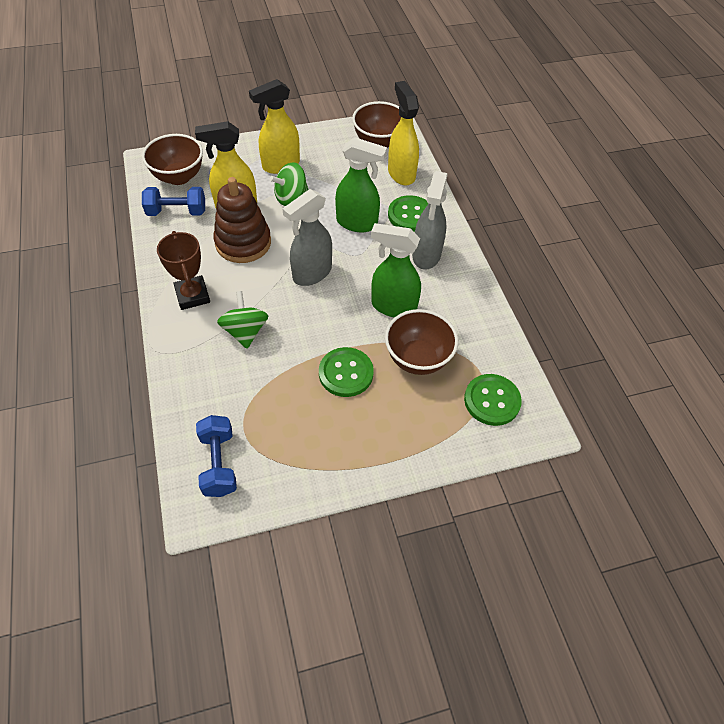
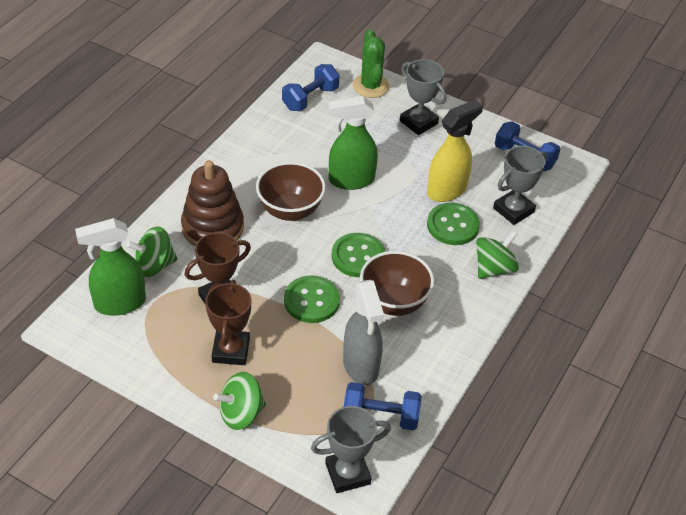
blue dumbbell: 2 -> 3
brown bowl: 3 -> 2
brown trophy: 1 -> 2
green cactus: 0 -> 1
green spinning top: 2 -> 3
grey spray bottle: 2 -> 1
grey trophy: 0 -> 3
yellow spray bottle: 3 -> 1

